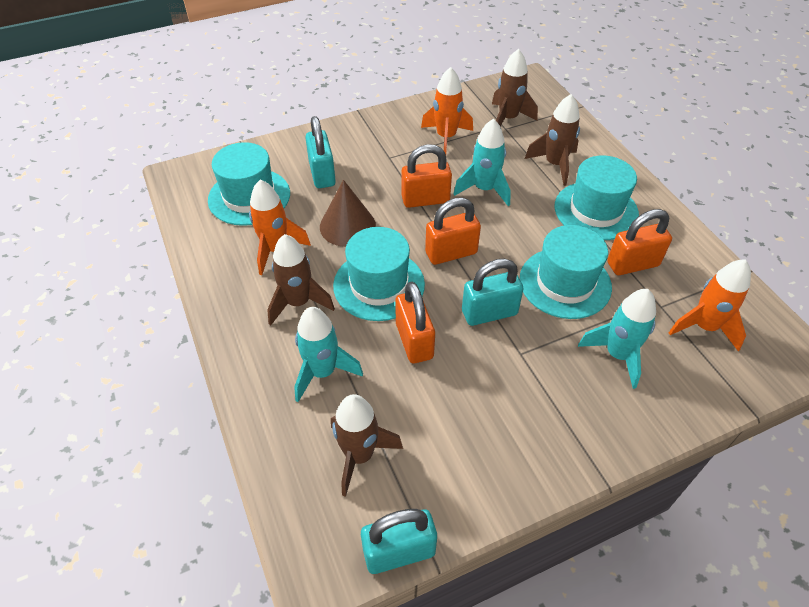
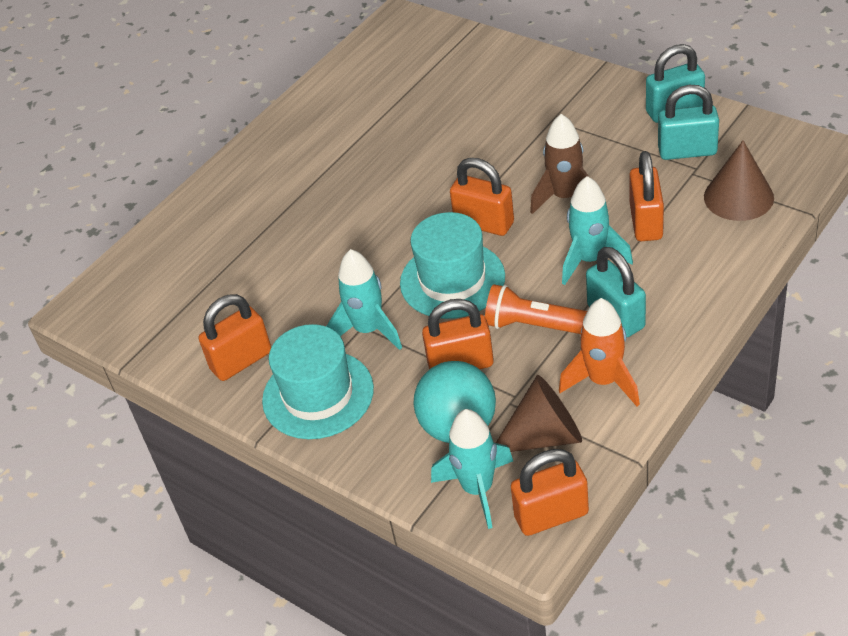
brown cone: 1 -> 2
brown rocket: 4 -> 1
orange flashlight: 0 -> 1
orange padlock: 4 -> 5
orange rocket: 3 -> 1
turquoise ball: 0 -> 1
turquoise hat: 4 -> 2

